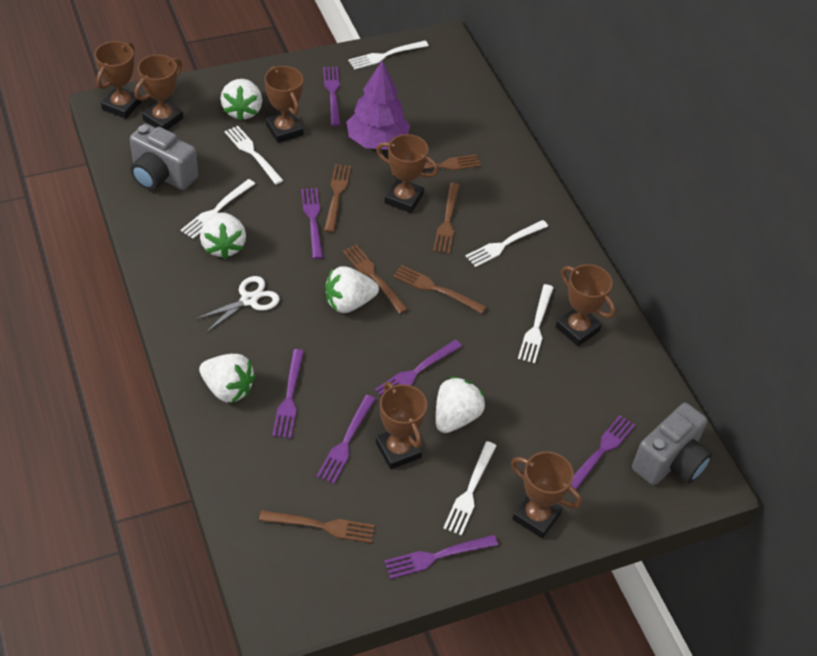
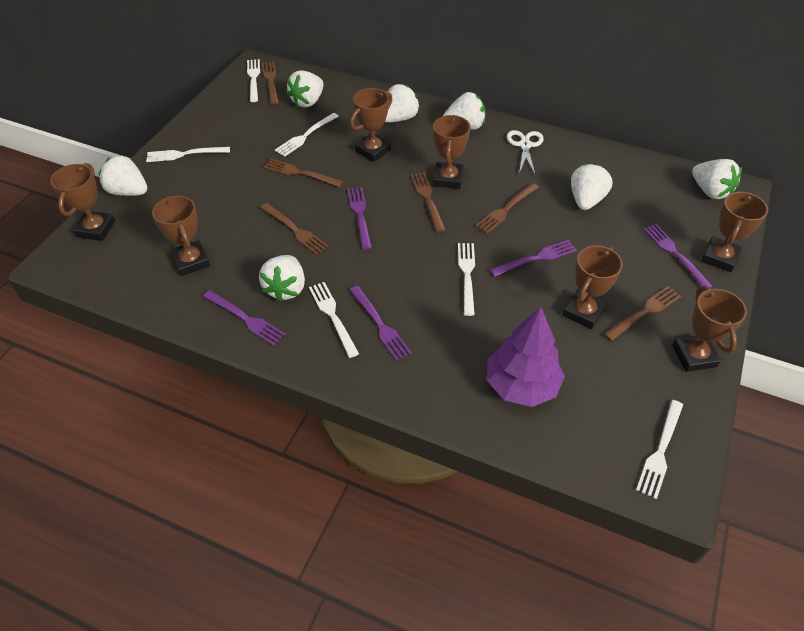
grey camera: 2 -> 0
purple fork: 7 -> 5
white strawberry: 5 -> 7

